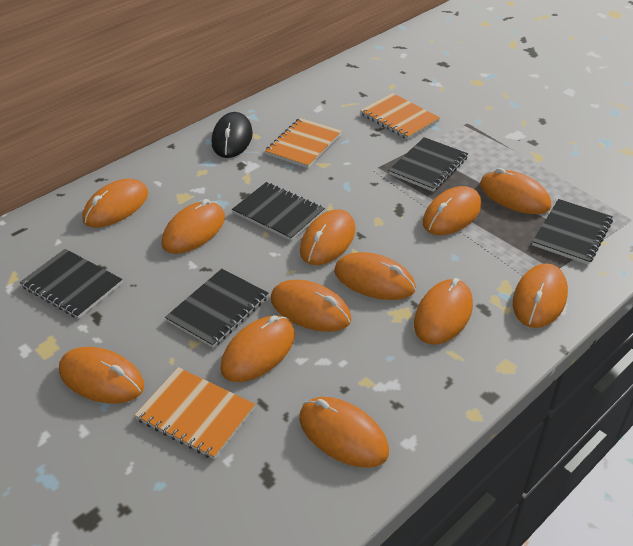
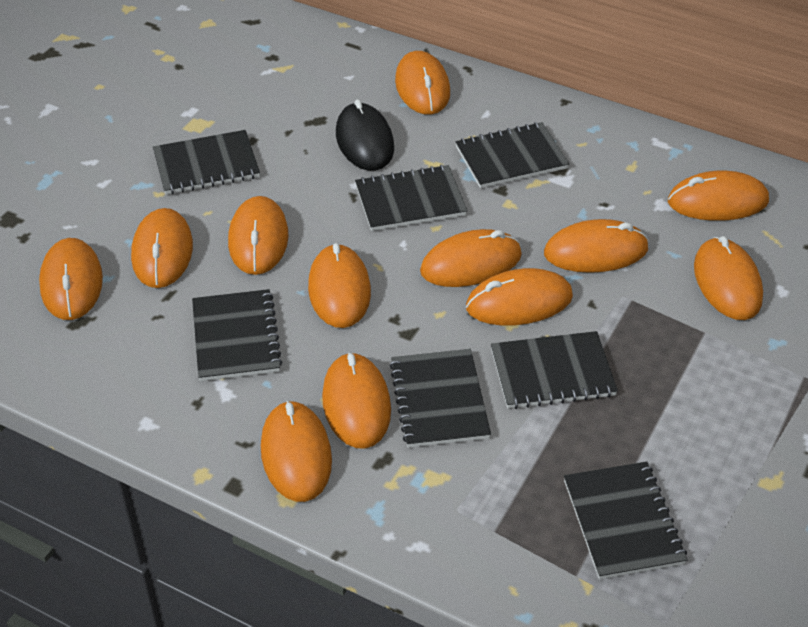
black notebook: 5 -> 7
orange notebook: 3 -> 0

